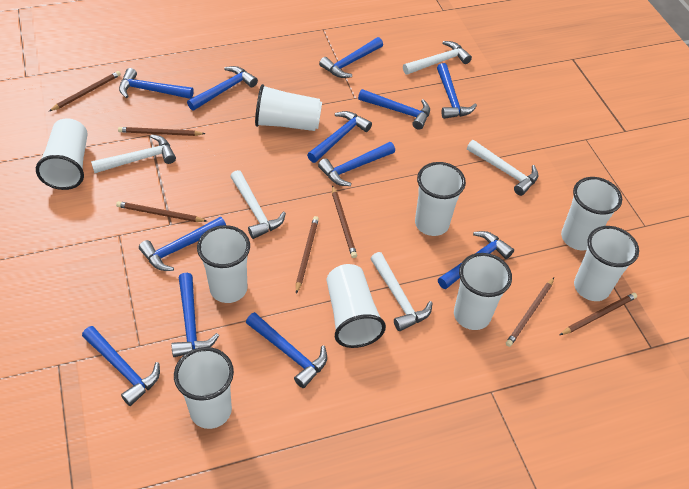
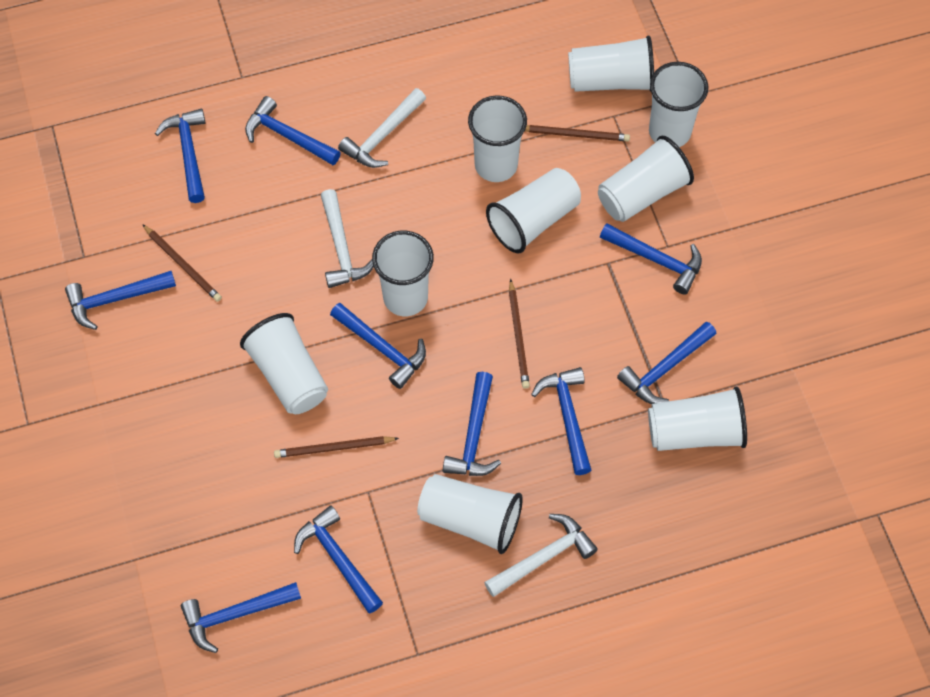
blue hammer: 12 -> 10
brown pencil: 7 -> 4
white hammer: 5 -> 3

